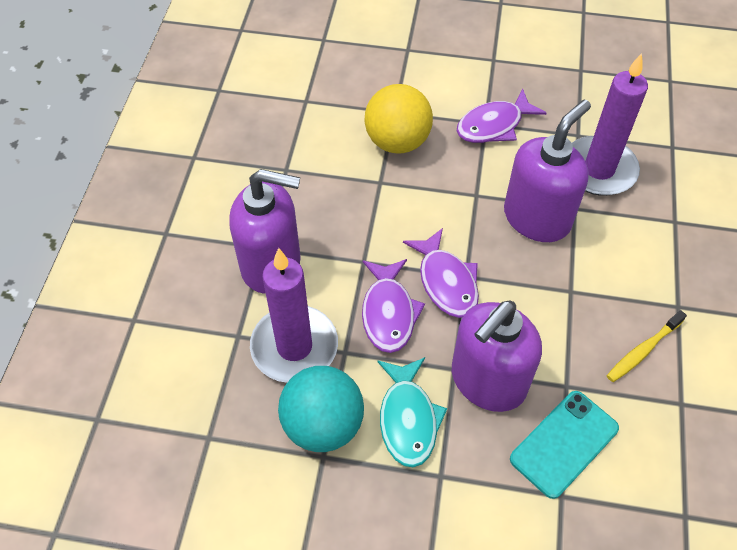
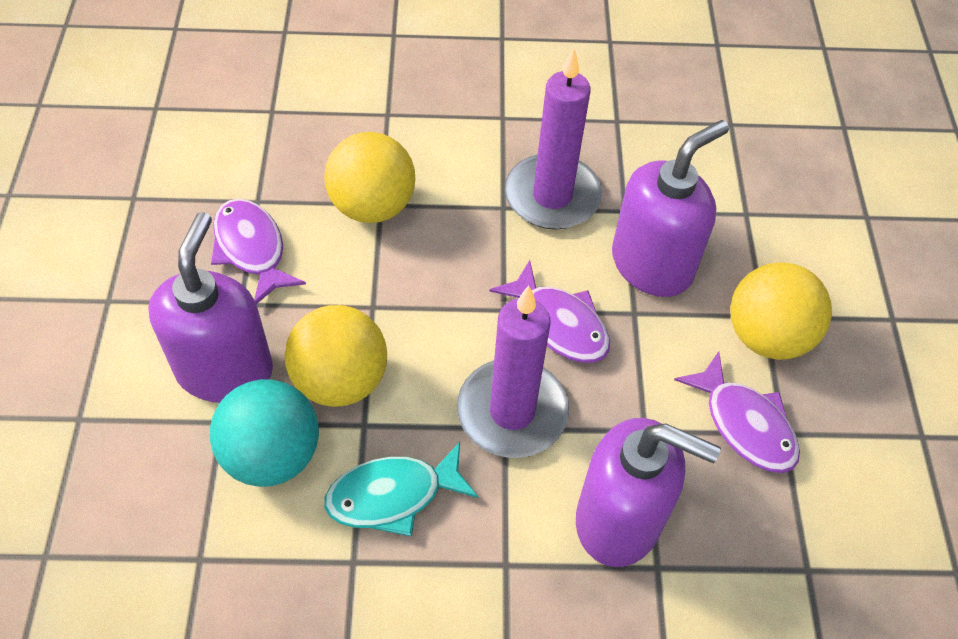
turquoise phone: 1 -> 0
yellow ball: 1 -> 3
yellow toothbrush: 1 -> 0

